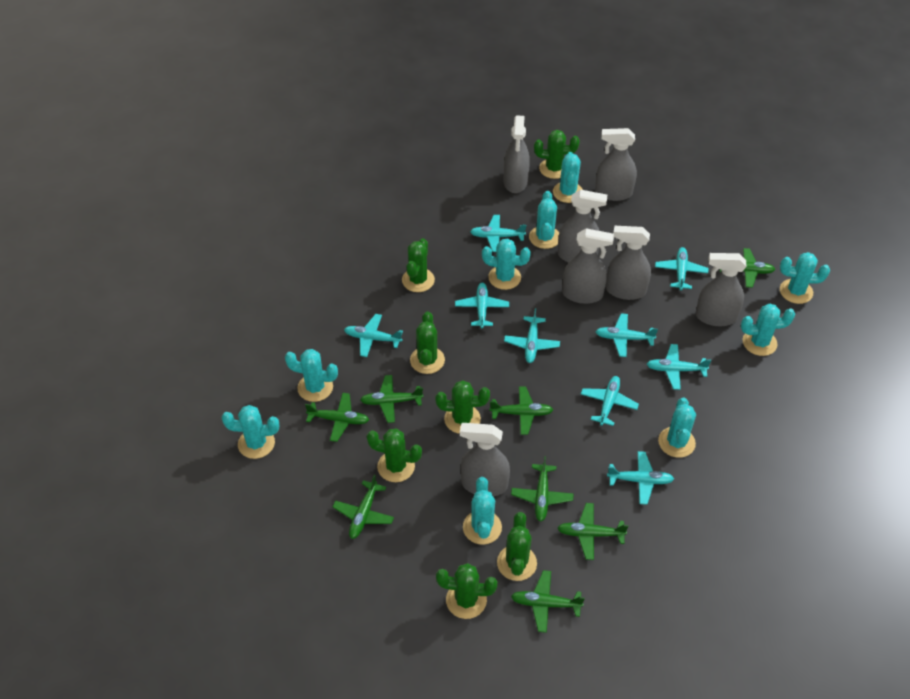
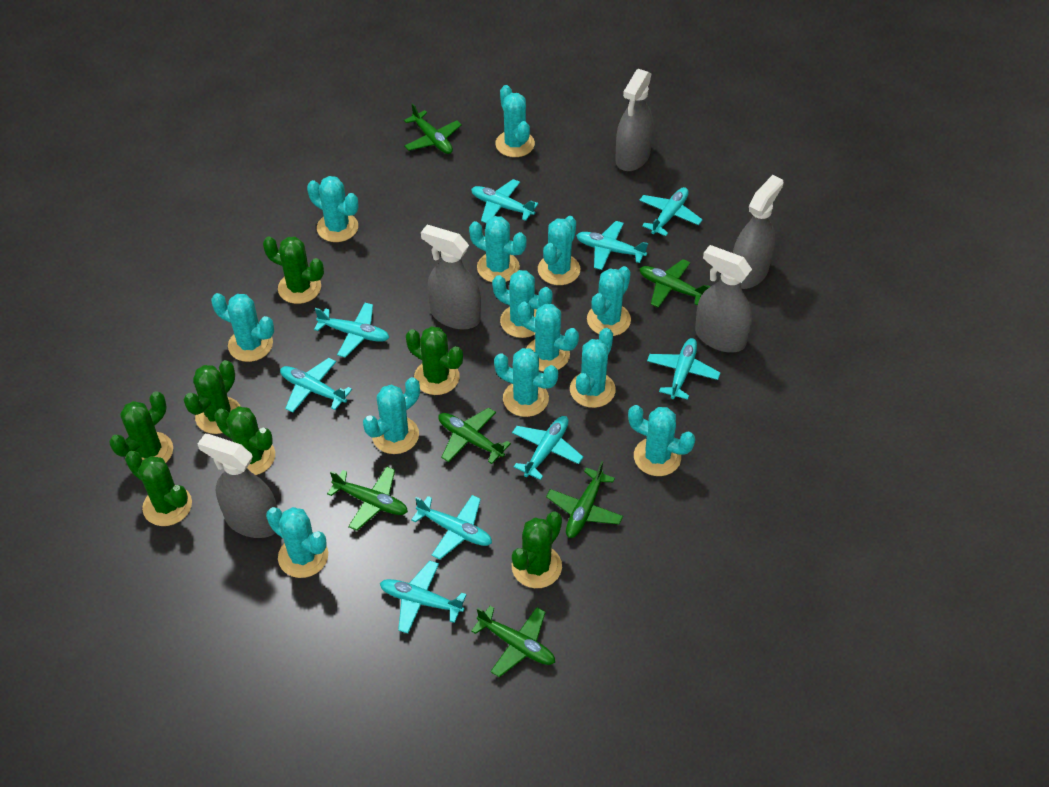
green plane: 8 -> 6
grey spray bottle: 7 -> 5
turquoise cactus: 9 -> 13

